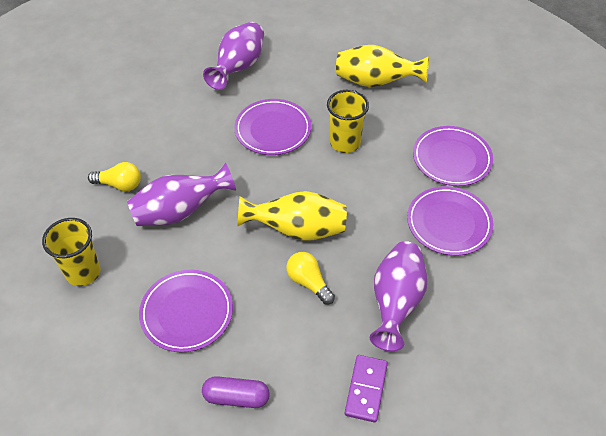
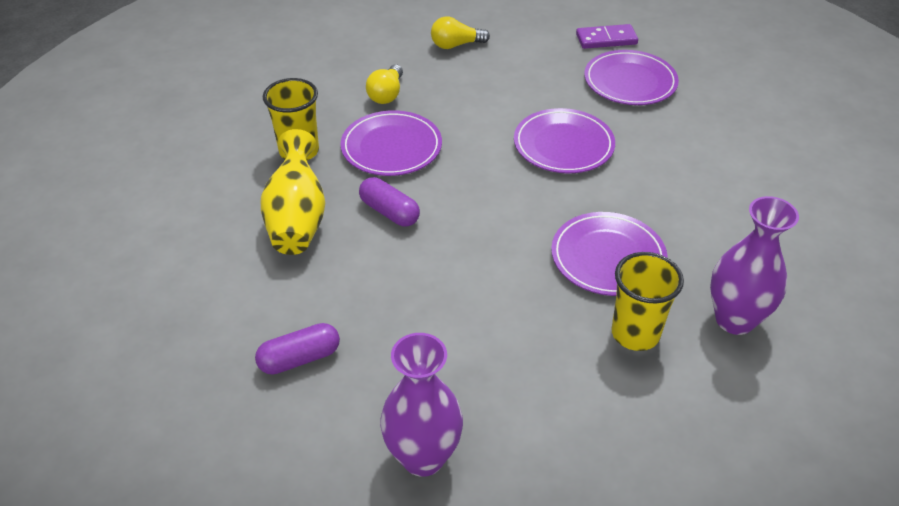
purple capsule: 1 -> 2
purple vase: 3 -> 2
yellow vase: 2 -> 1

